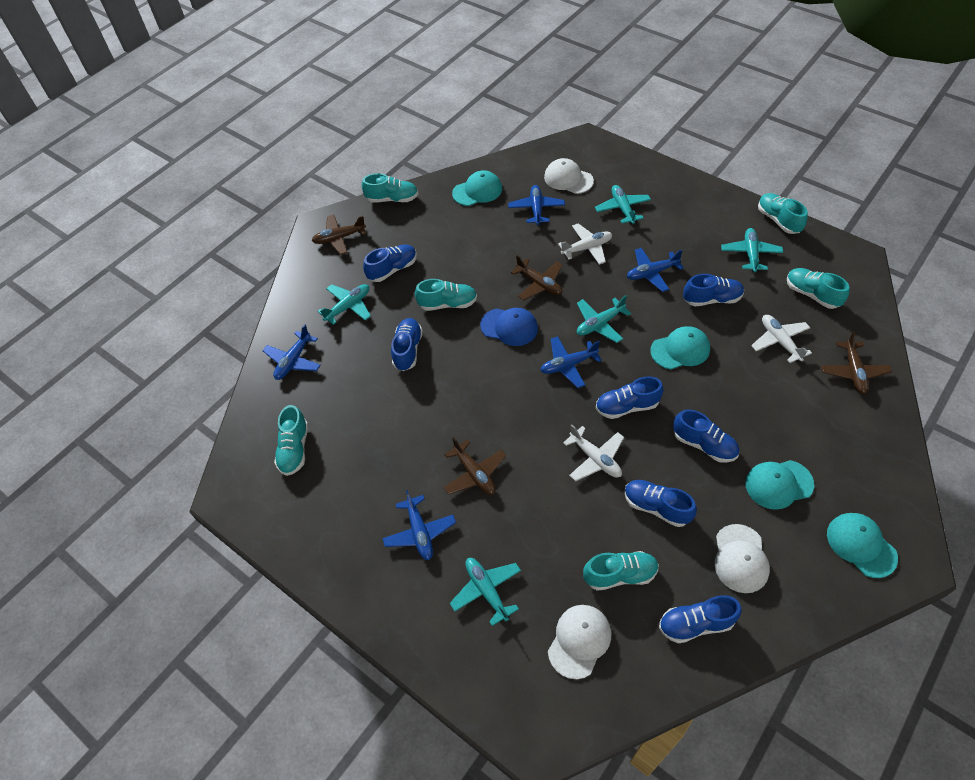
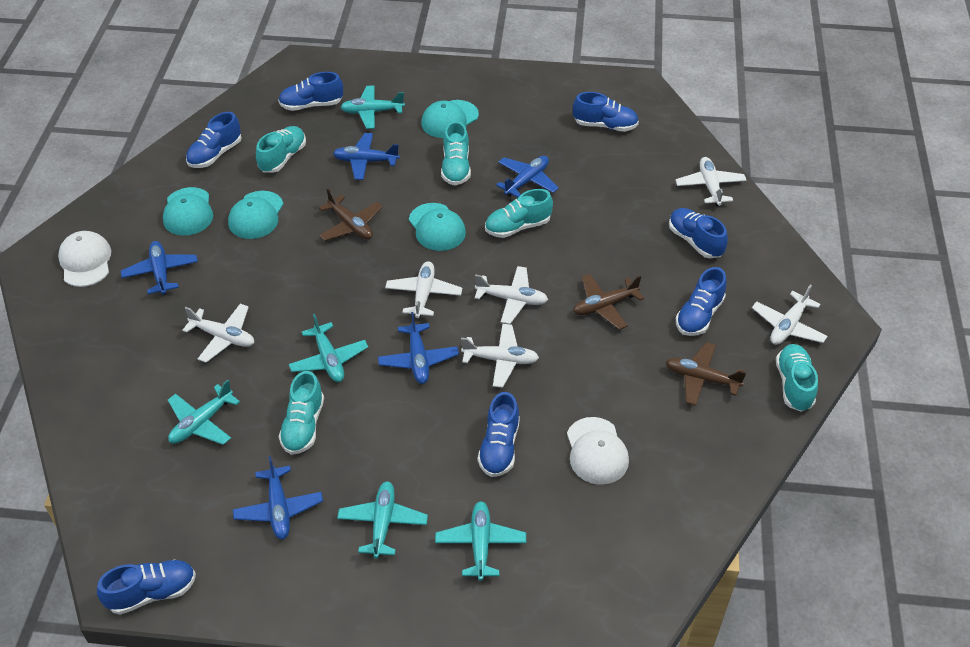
blue cap: 1 -> 0
brown plane: 4 -> 3
turquoise shoe: 6 -> 5
white cap: 3 -> 2
white plane: 3 -> 6

